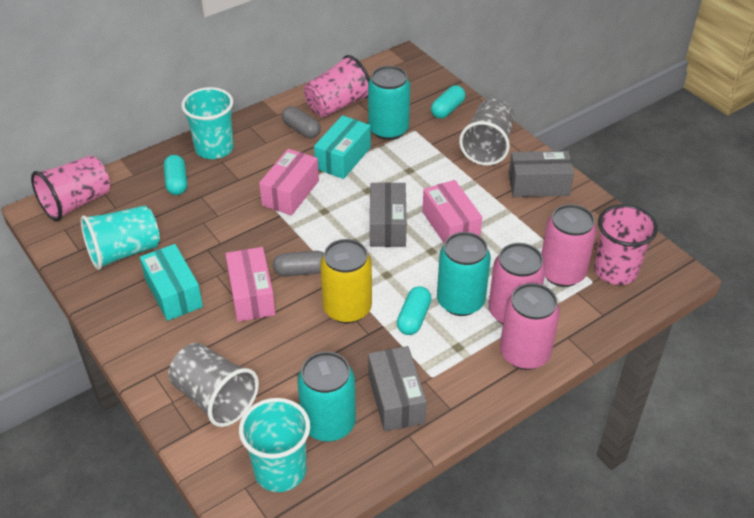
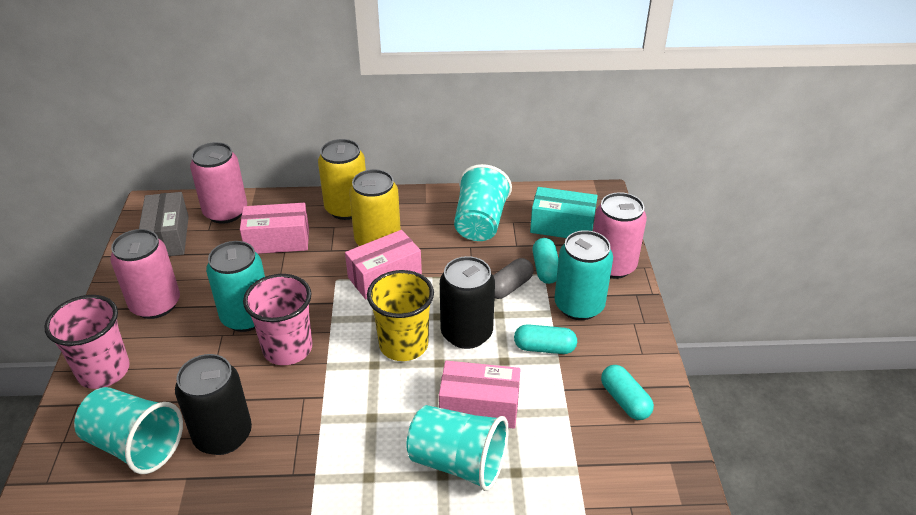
black can: 0 -> 2
grey box: 3 -> 1
grey capsule: 2 -> 1
grey cup: 2 -> 0
pink cup: 3 -> 2
turquoise box: 2 -> 1
turquoise can: 3 -> 2
yellow can: 1 -> 2
yellow cup: 0 -> 1

